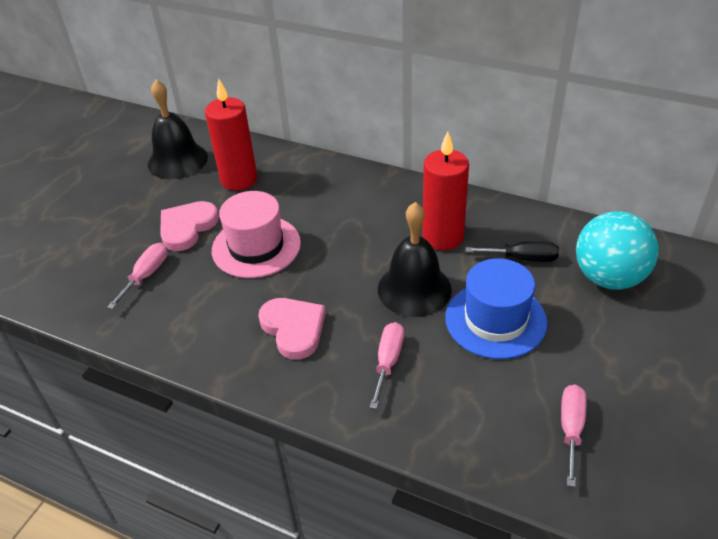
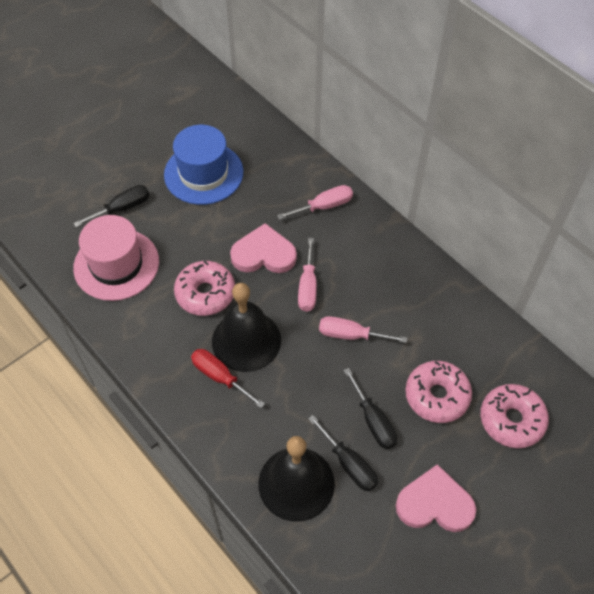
black screwdriver: 1 -> 3
pink donut: 0 -> 3
red candle: 2 -> 0
red screwdriver: 0 -> 1
turquoise ball: 1 -> 0

